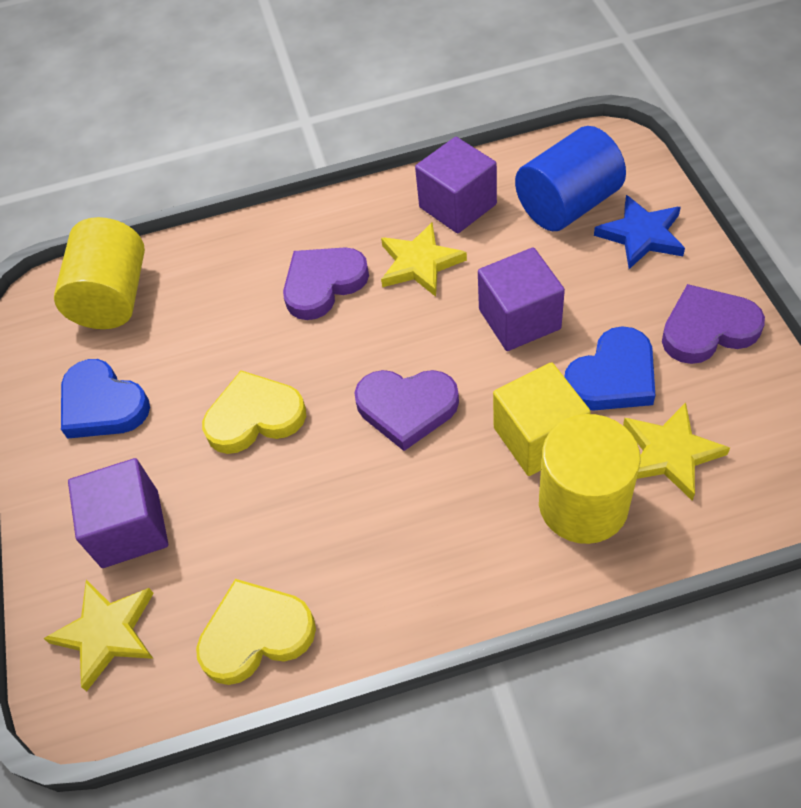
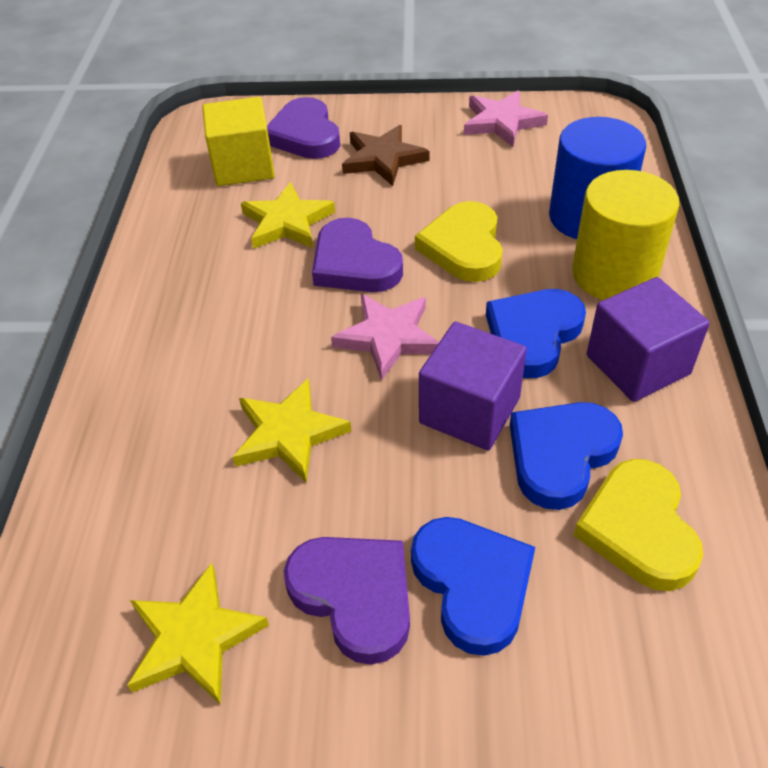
blue heart: 2 -> 3
blue star: 1 -> 0
brown star: 0 -> 1
pink star: 0 -> 2
purple cube: 3 -> 2
yellow cylinder: 2 -> 1

